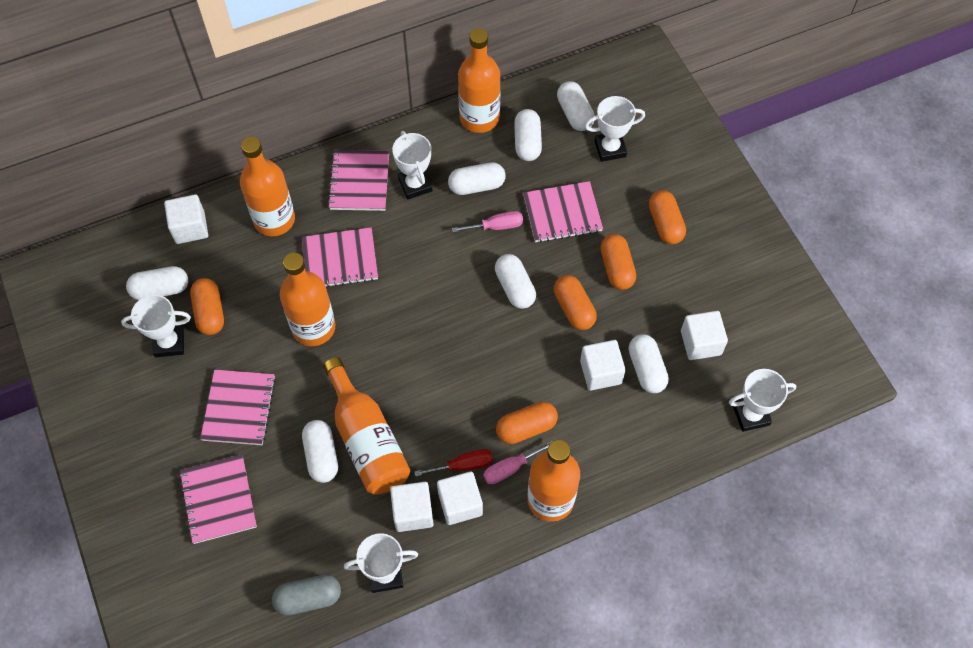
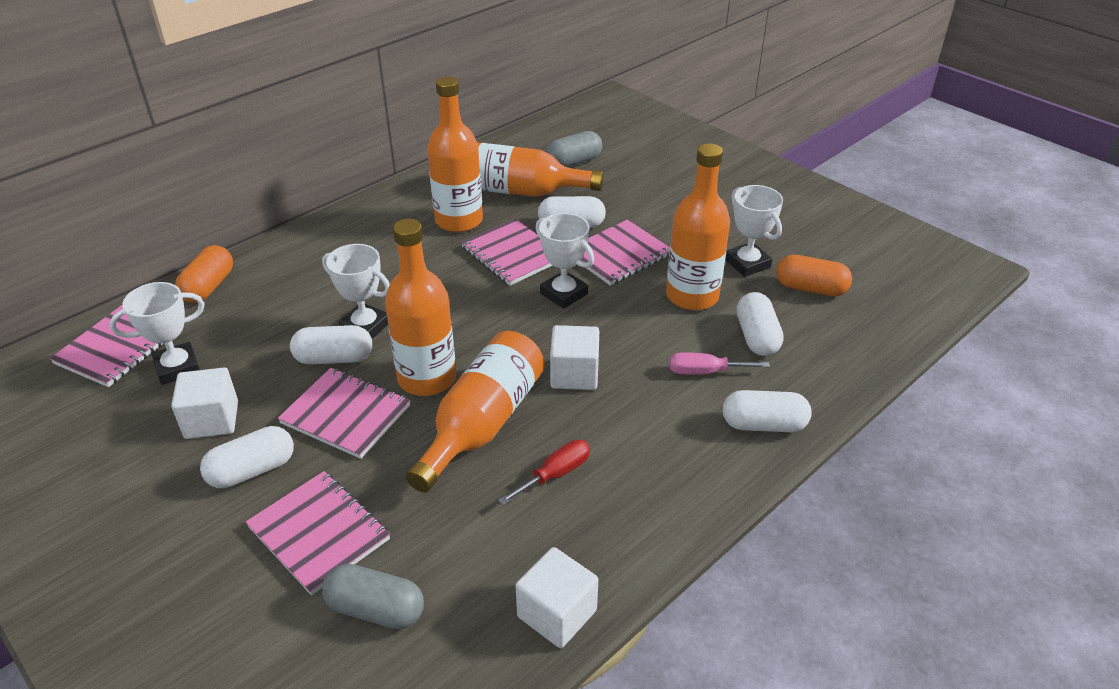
grey capsule: 1 -> 2
orange capsule: 5 -> 2
pink screwdriver: 2 -> 1
white capsule: 7 -> 5
white cube: 5 -> 3
white trophy: 5 -> 4

